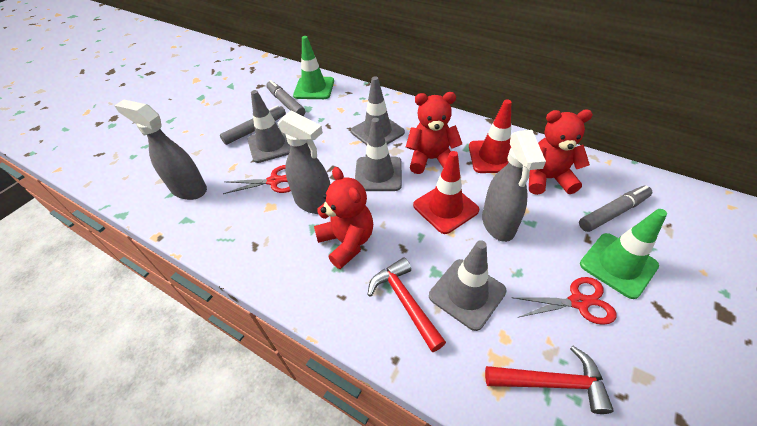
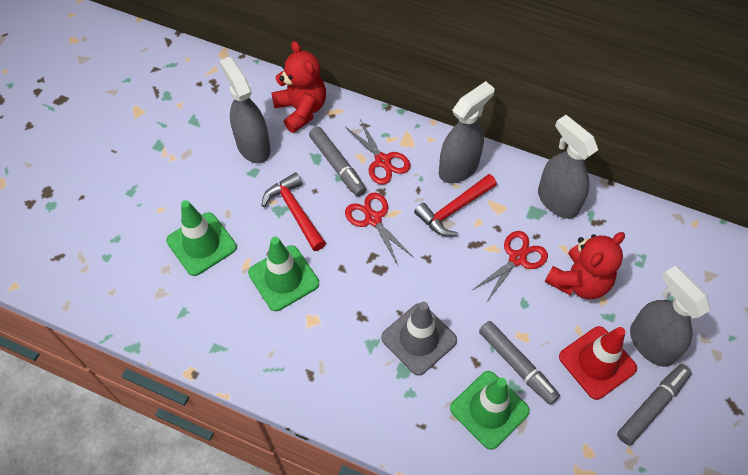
green traffic cone: 2 -> 3
grey spray bottle: 3 -> 4
grey traffic cone: 4 -> 1
red scissors: 2 -> 3
red teddy bear: 3 -> 2
red traffic cone: 2 -> 1

